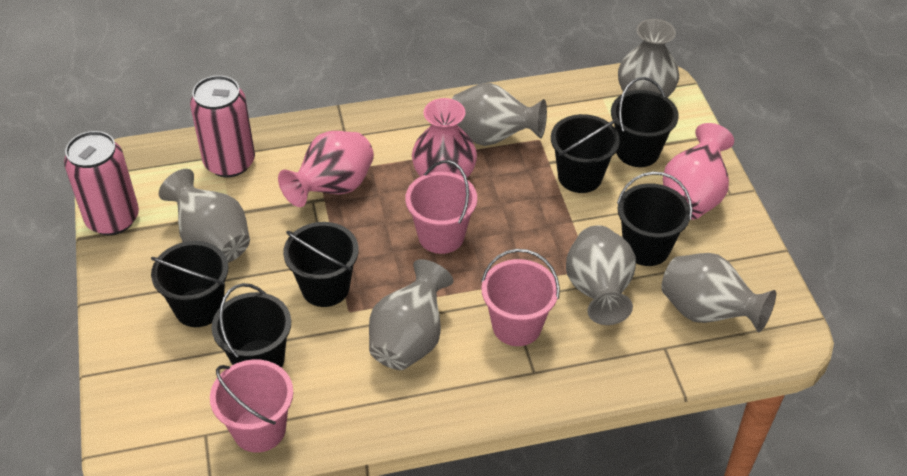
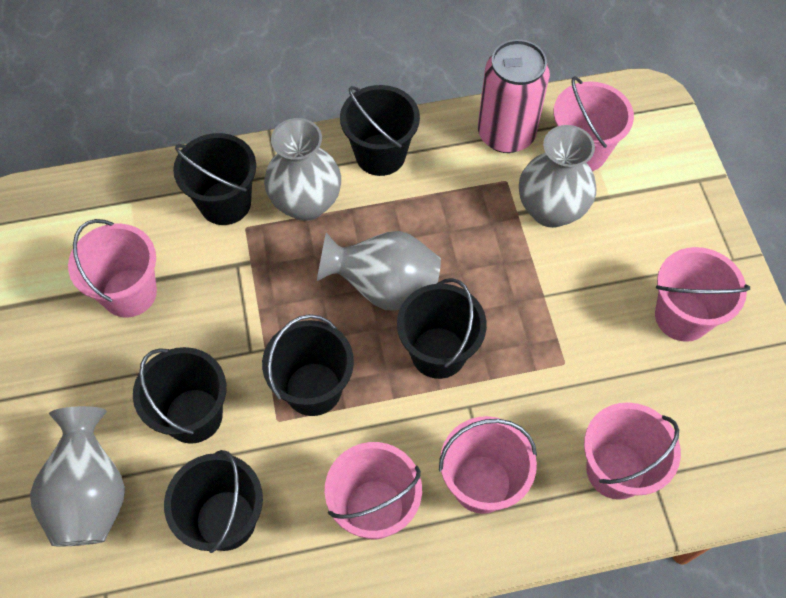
grey vase: 6 -> 4
pink bucket: 3 -> 6
pink can: 2 -> 1
pink vase: 3 -> 0

